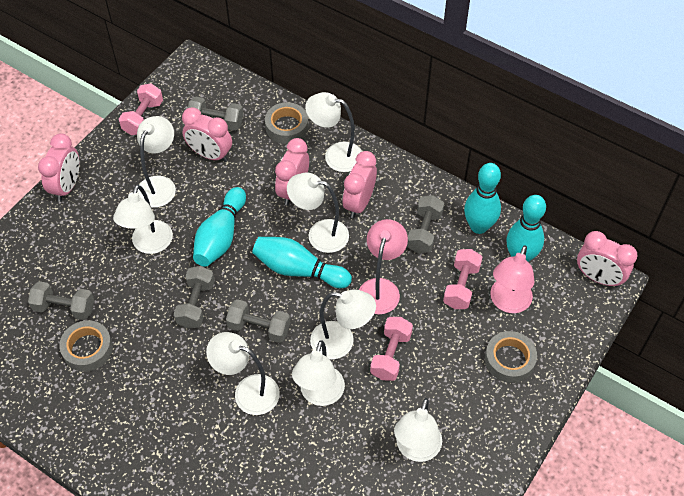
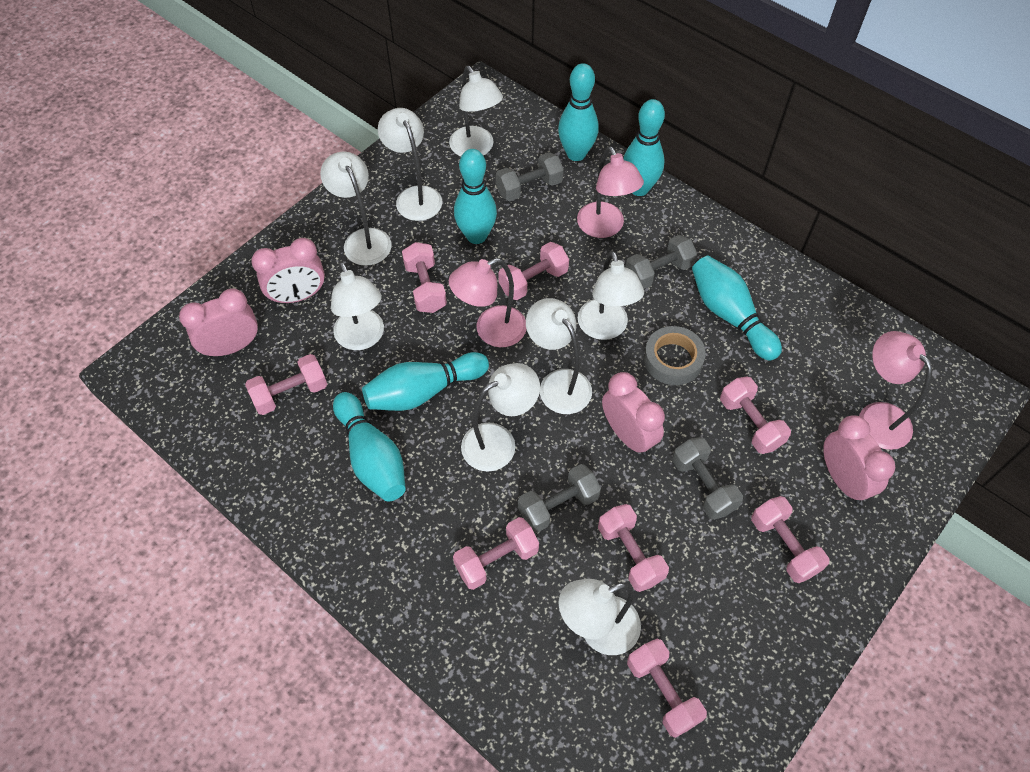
grey dumbbell: 5 -> 4
grey tape: 3 -> 1
pink clock: 5 -> 4
pink dumbbell: 3 -> 8
pink lamp: 2 -> 3
turquoise bowling pin: 4 -> 6

